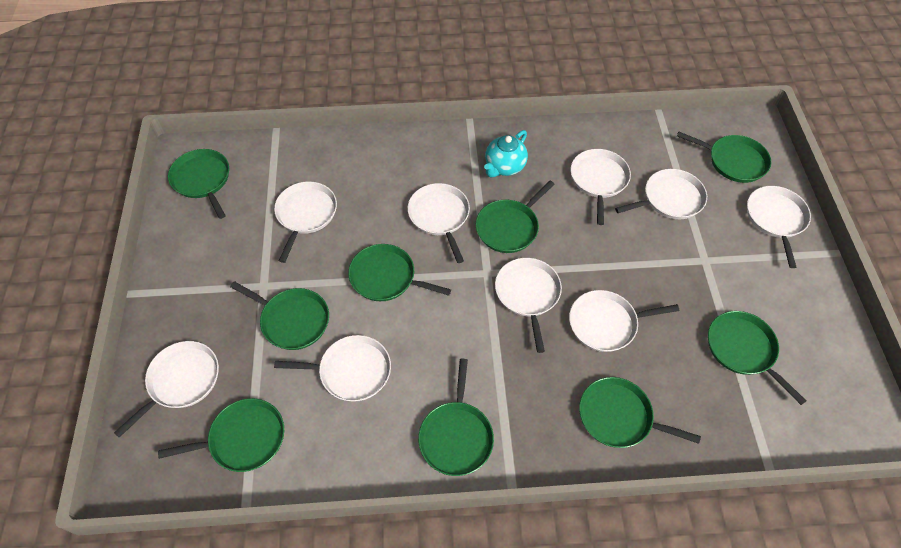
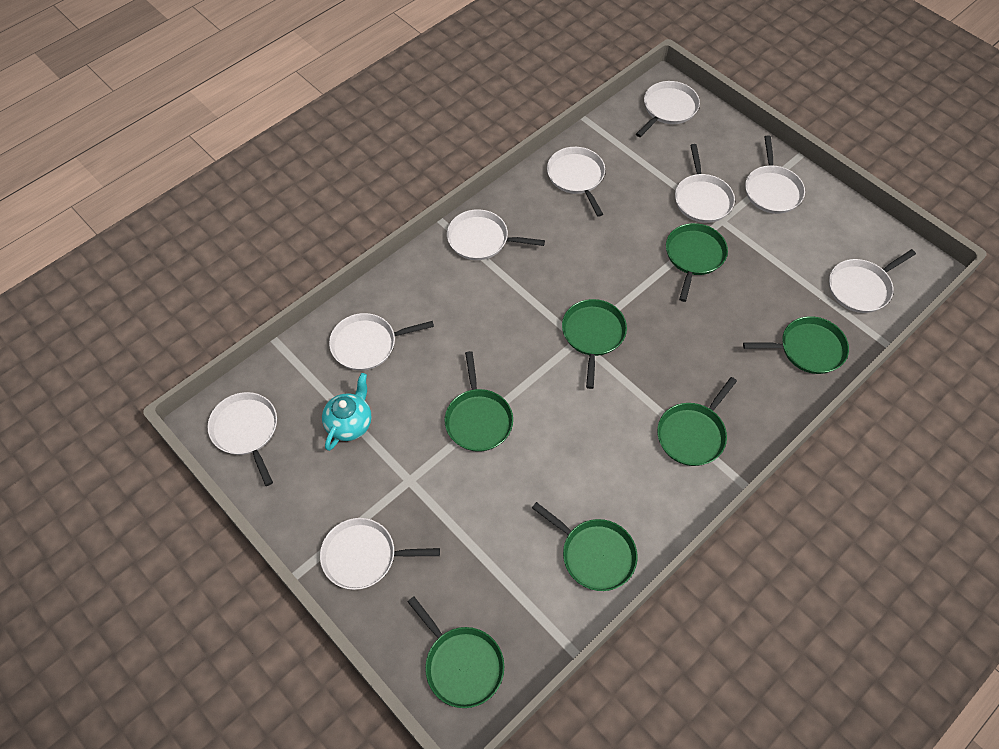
green pan: 9 -> 7

